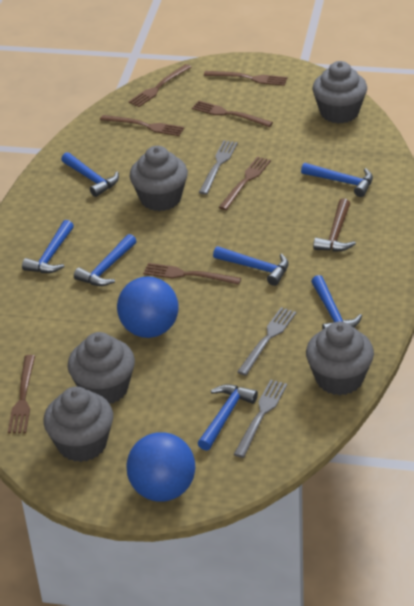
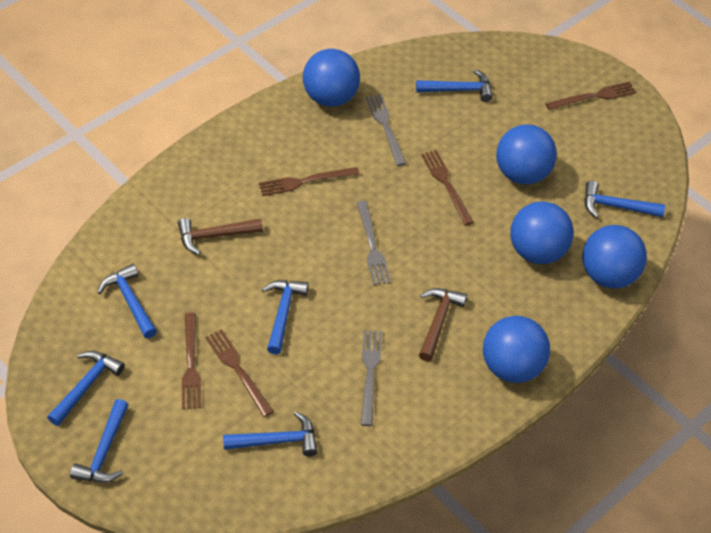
blue ball: 2 -> 5
brown fork: 7 -> 5
brown hammer: 1 -> 2
grey cupcake: 5 -> 0

